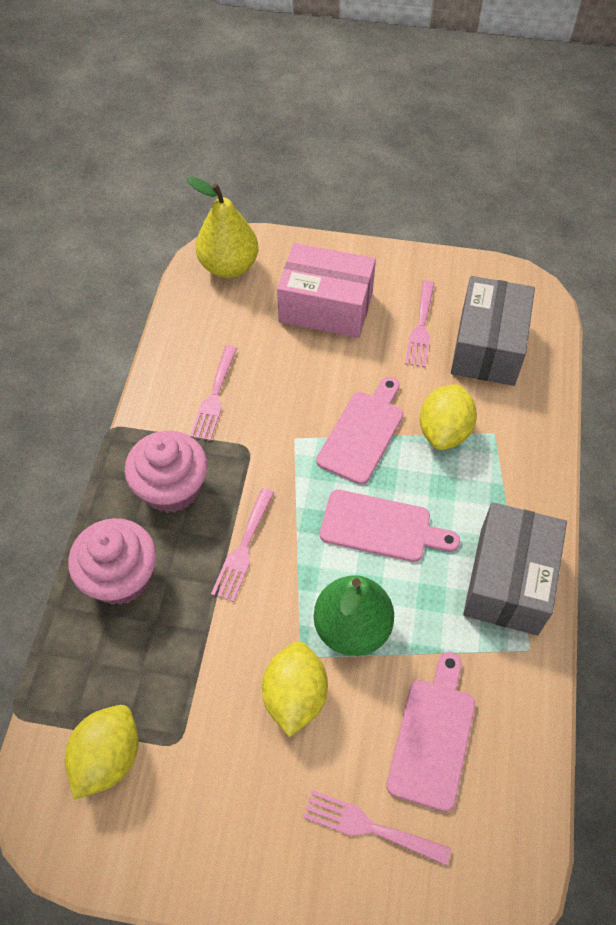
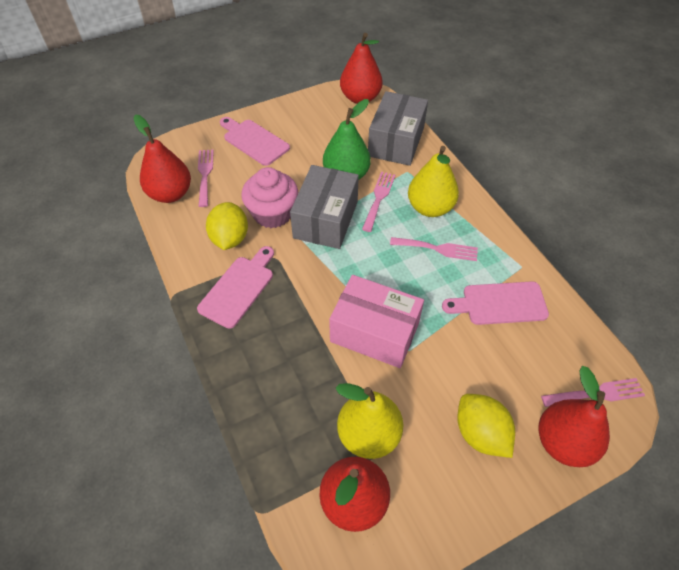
pink cupcake: 2 -> 1
red pear: 0 -> 4
yellow lemon: 3 -> 2
yellow pear: 1 -> 2

